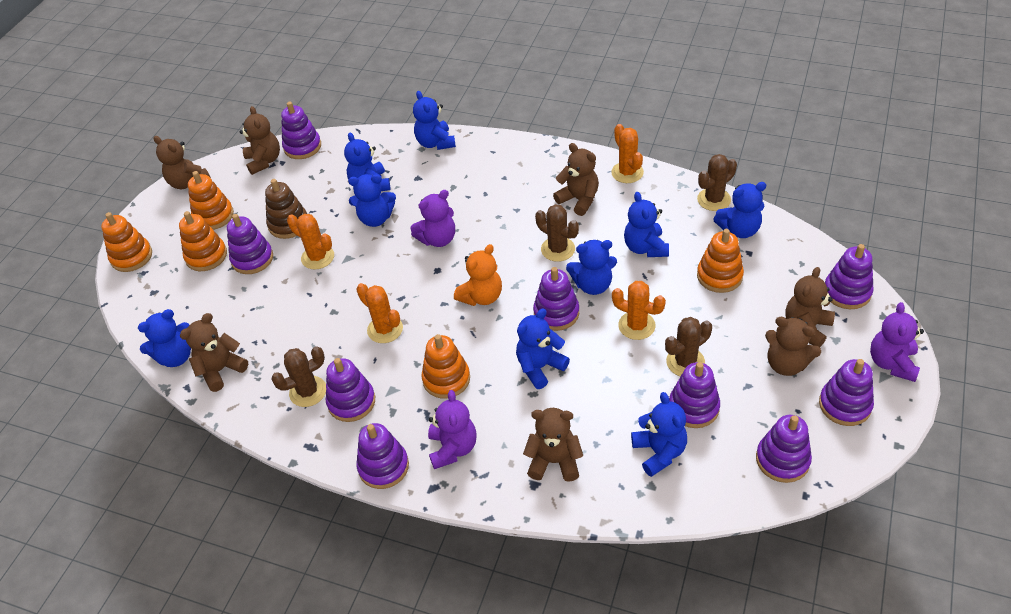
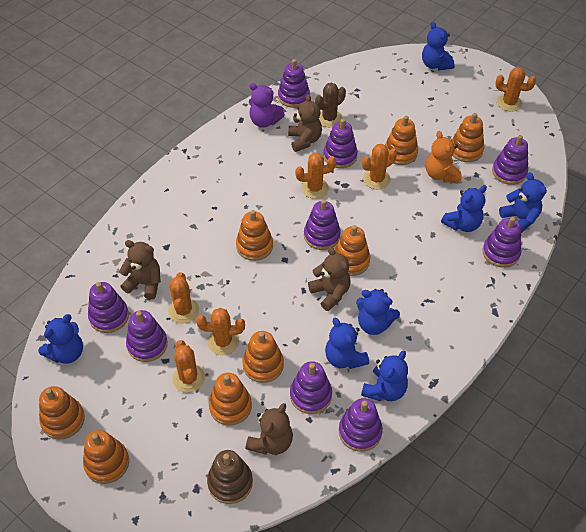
blue teddy bear: 9 -> 7
brown cactus: 4 -> 1
brown teddy bear: 7 -> 4
orange cactus: 4 -> 6
orange stacking toy: 5 -> 8
purple teddy bear: 3 -> 1

